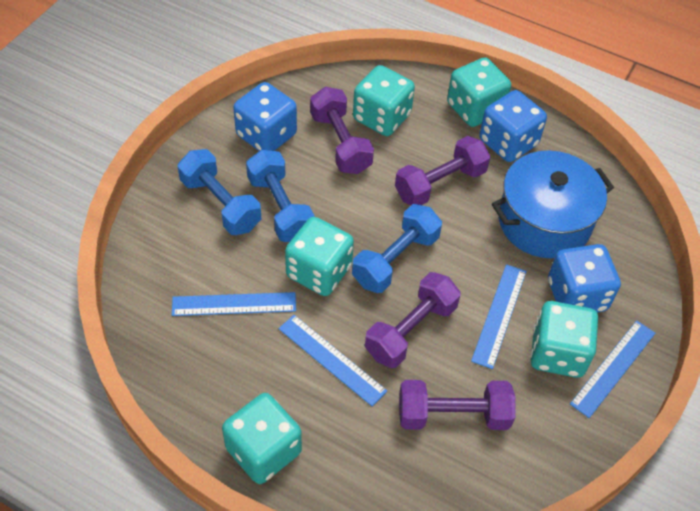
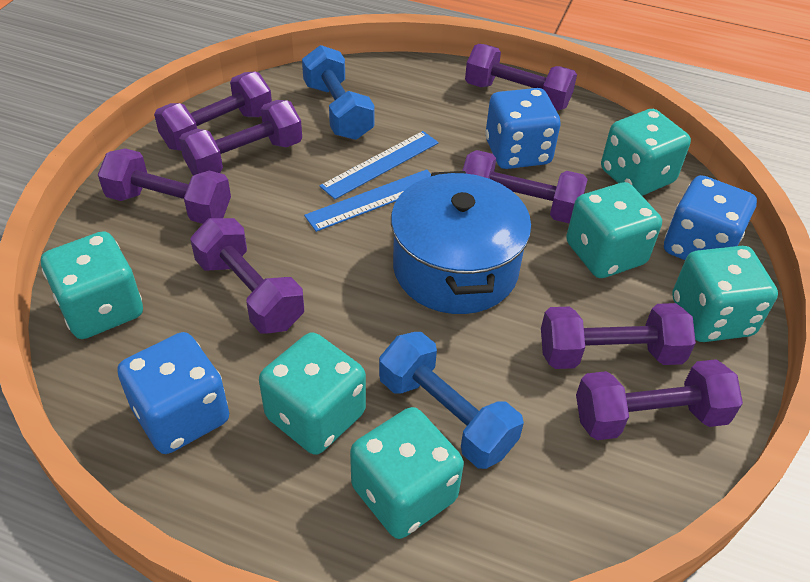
blue dumbbell: 3 -> 2
blue ruler: 4 -> 2
purple dumbbell: 4 -> 8
turquoise dice: 5 -> 6

